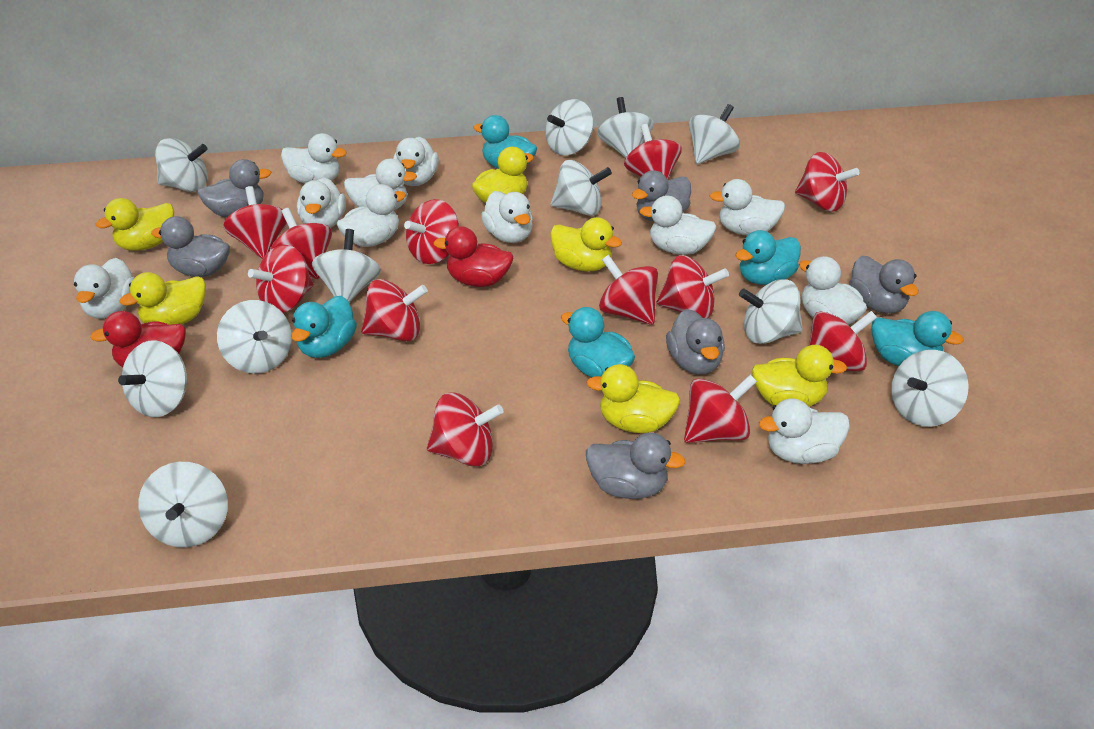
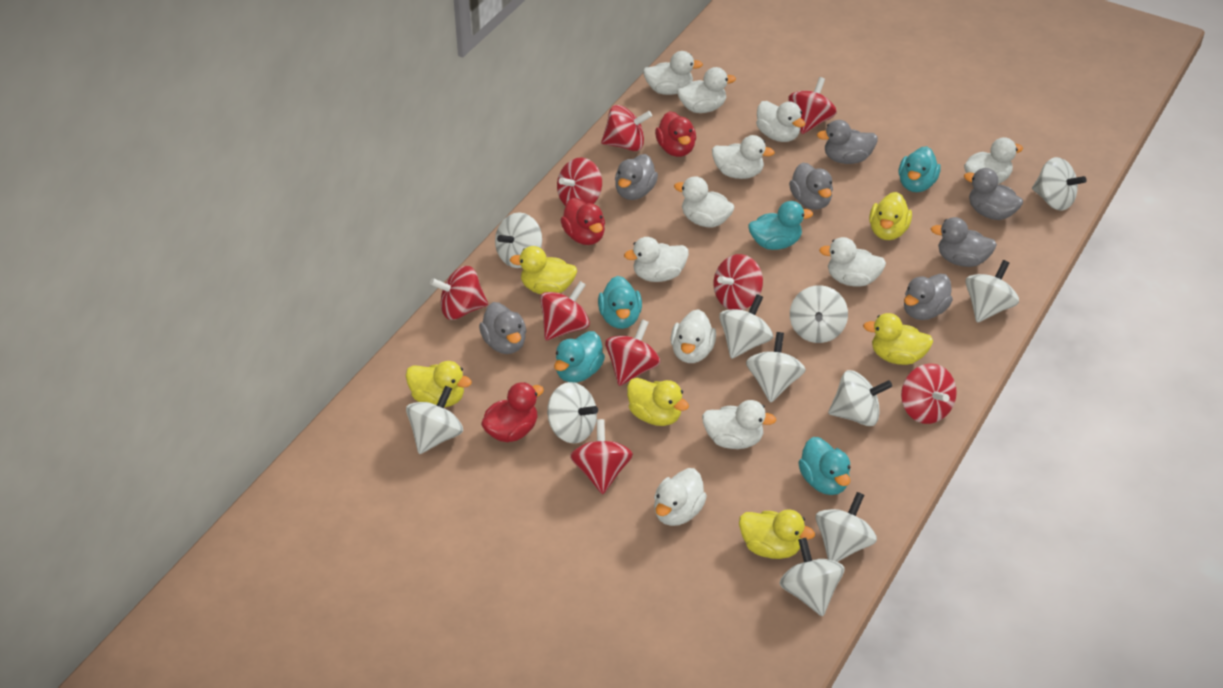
grey duck: 6 -> 7
red duck: 2 -> 3
red spinning top: 12 -> 9

